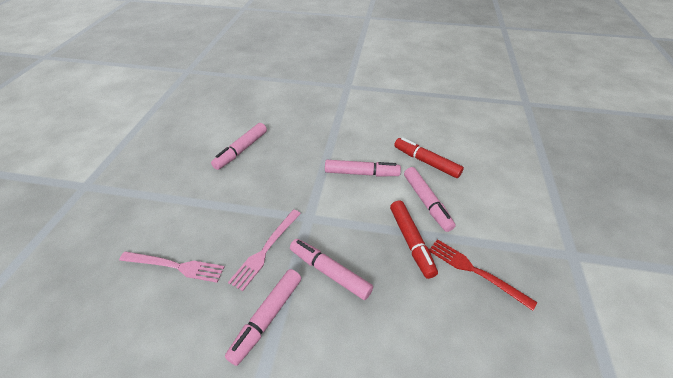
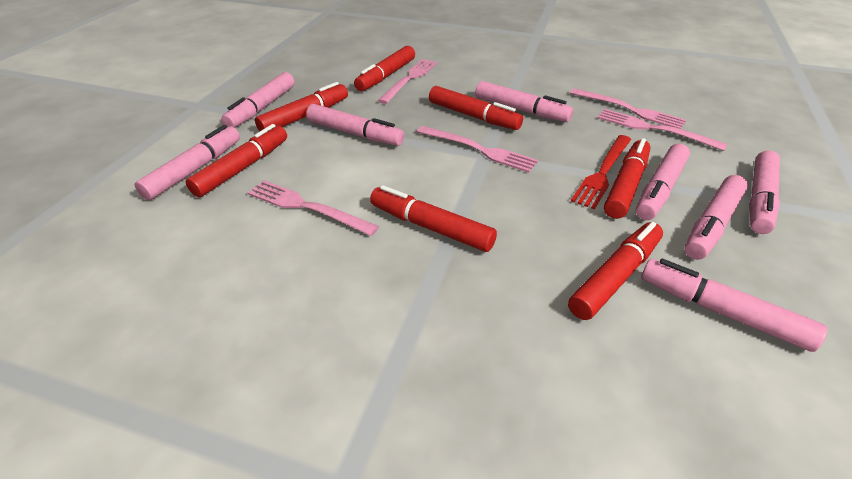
pink fork: 2 -> 5
pink marker: 5 -> 8
red marker: 2 -> 7

